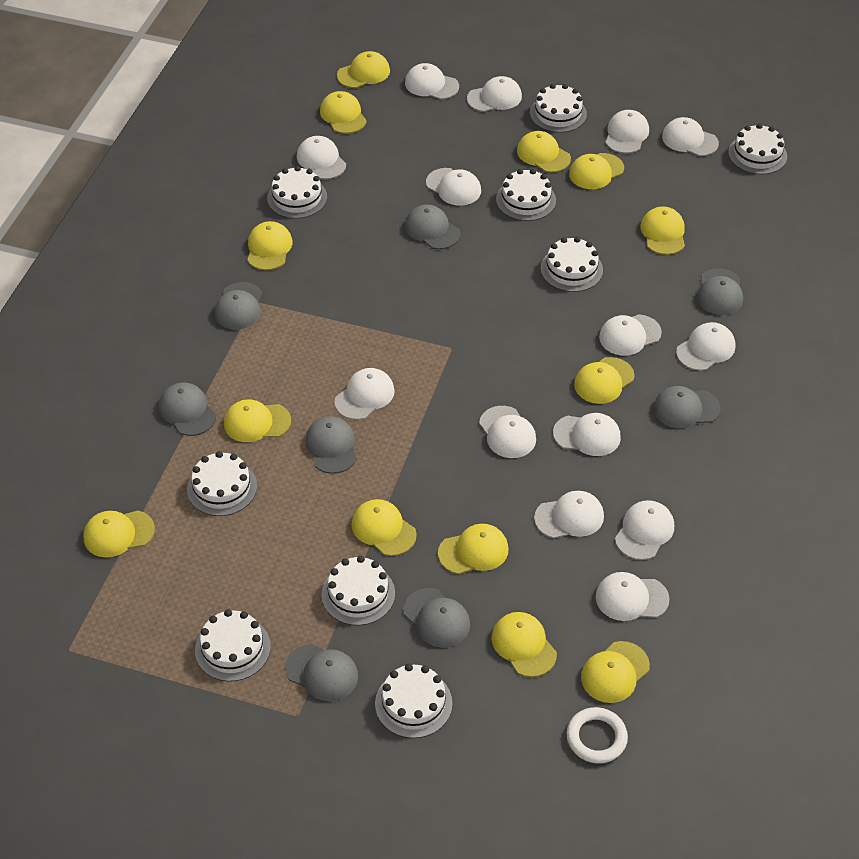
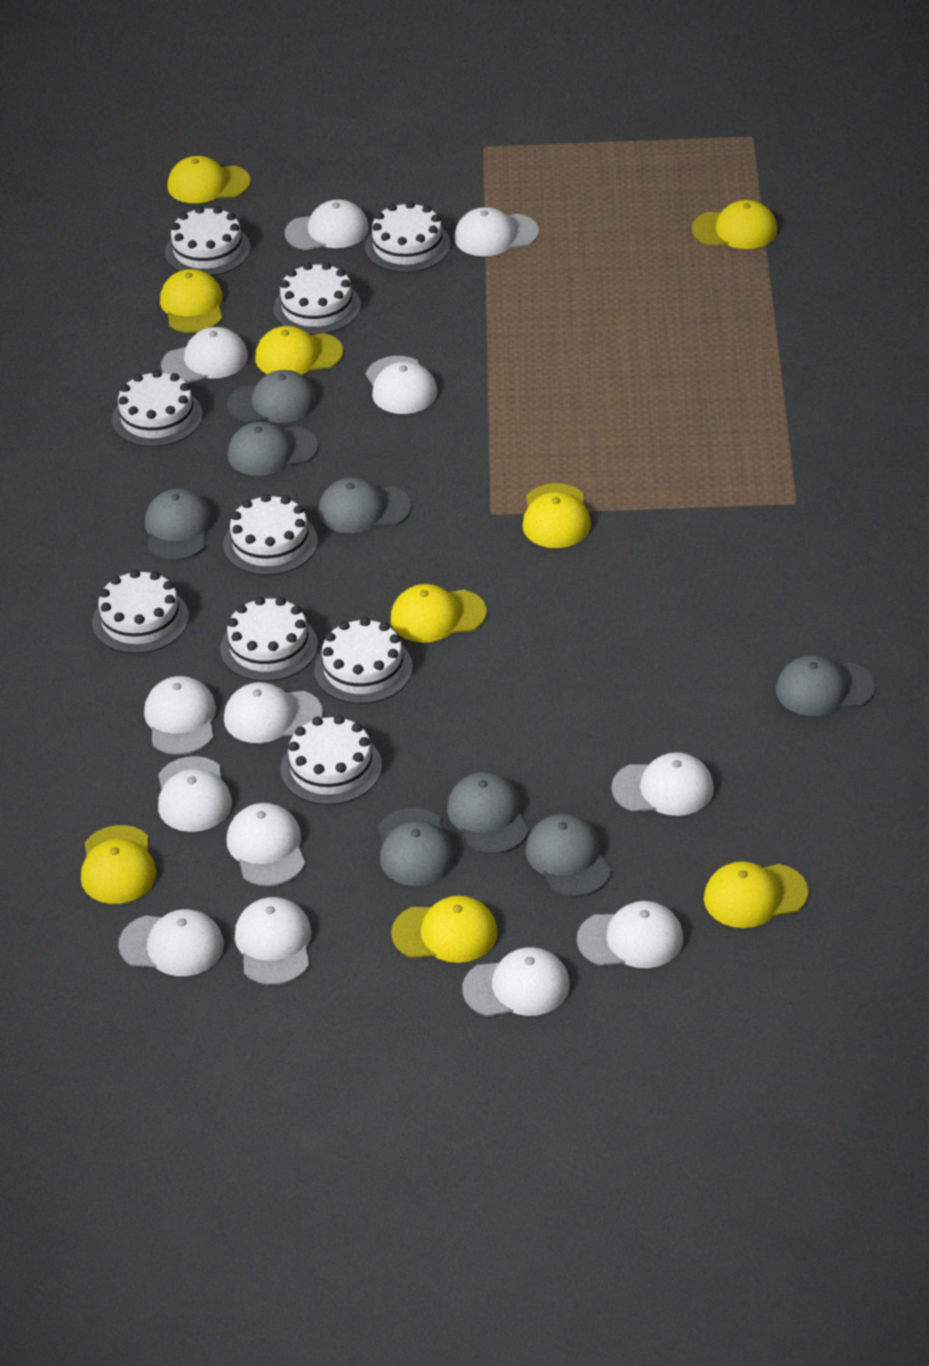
white cap: 14 -> 13
white ring: 1 -> 0
yellow cap: 13 -> 9

